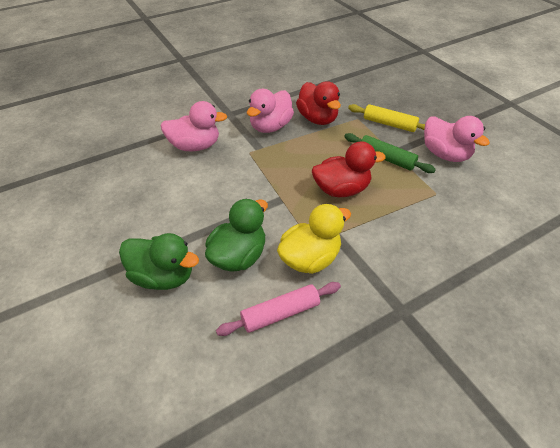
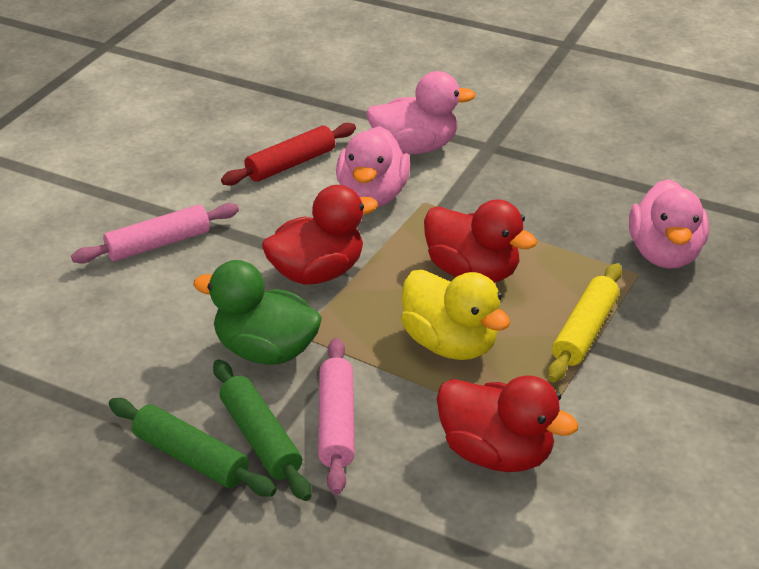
green duck: 2 -> 1
green rolling pin: 1 -> 2
pink rolling pin: 1 -> 2
red duck: 2 -> 3
red rolling pin: 0 -> 1

